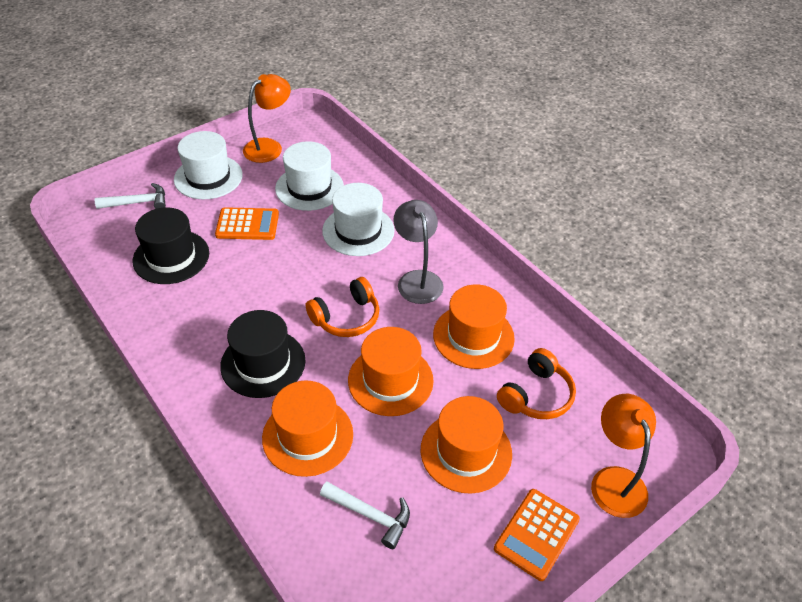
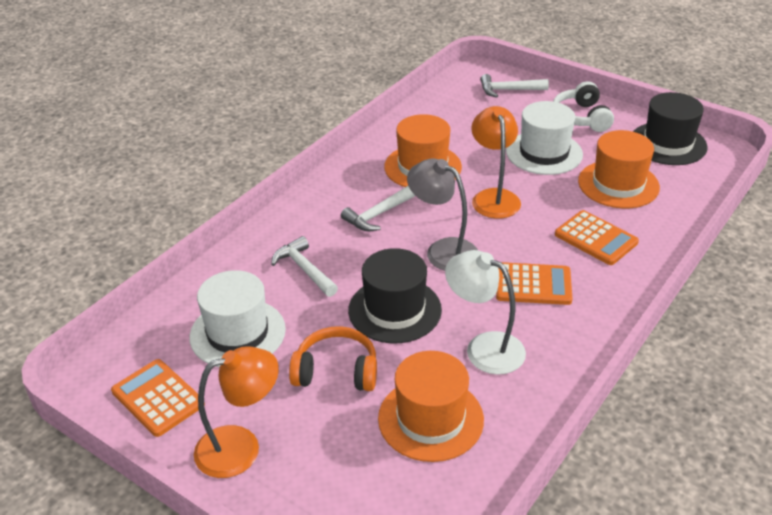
orange calculator: 2 -> 3
orange hat: 4 -> 3
orange headphones: 2 -> 1
white hammer: 2 -> 3
white hat: 3 -> 2
white headphones: 0 -> 1
white lamp: 0 -> 1

